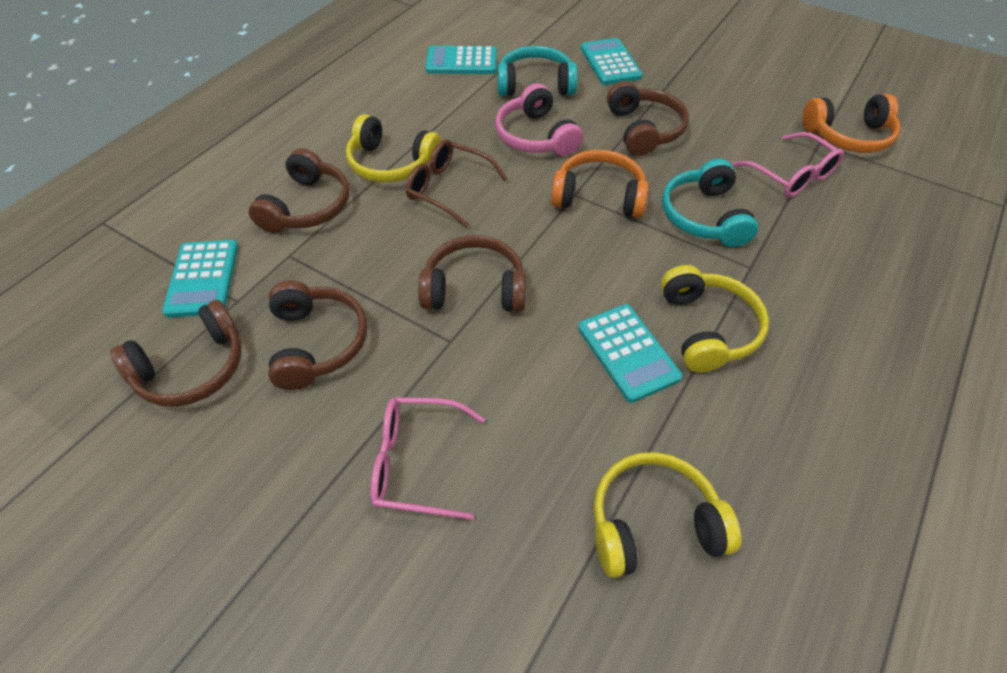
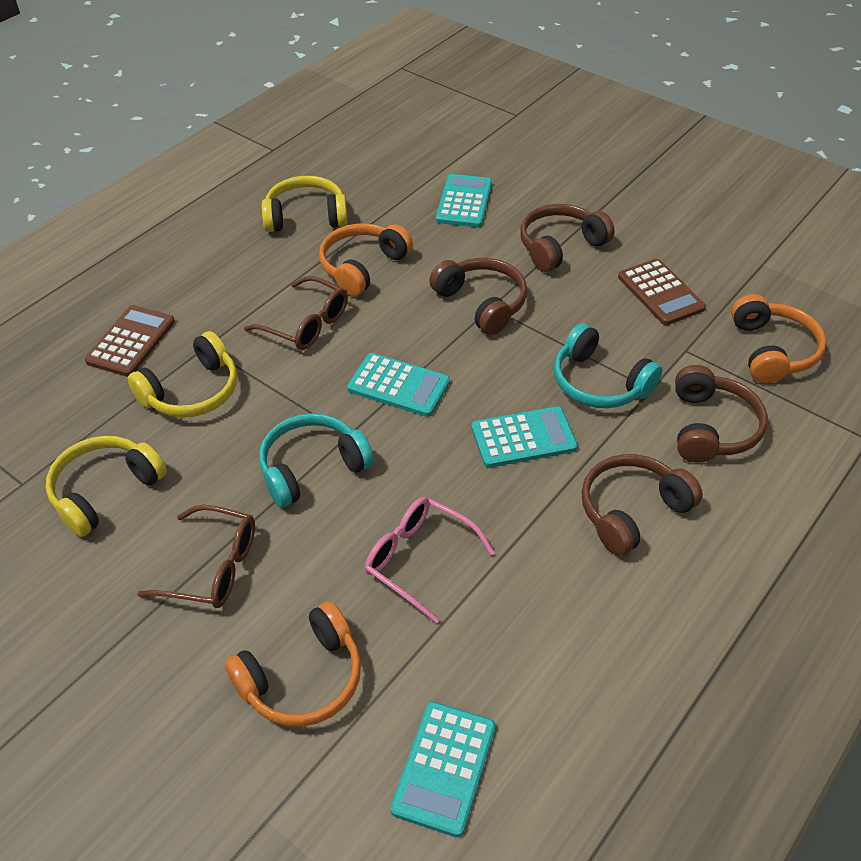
brown calculator: 0 -> 2
brown glasses: 1 -> 2
brown headphones: 5 -> 4
orange headphones: 2 -> 3
pink glasses: 2 -> 1
pink headphones: 1 -> 0

